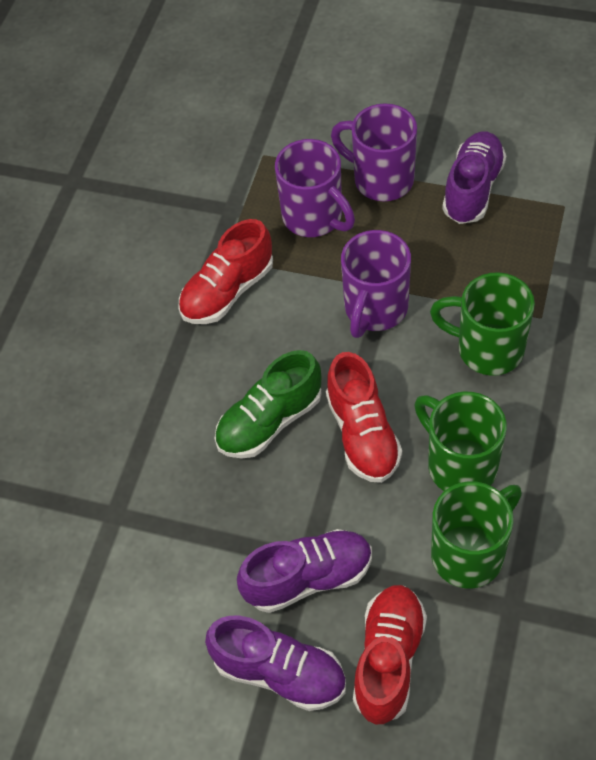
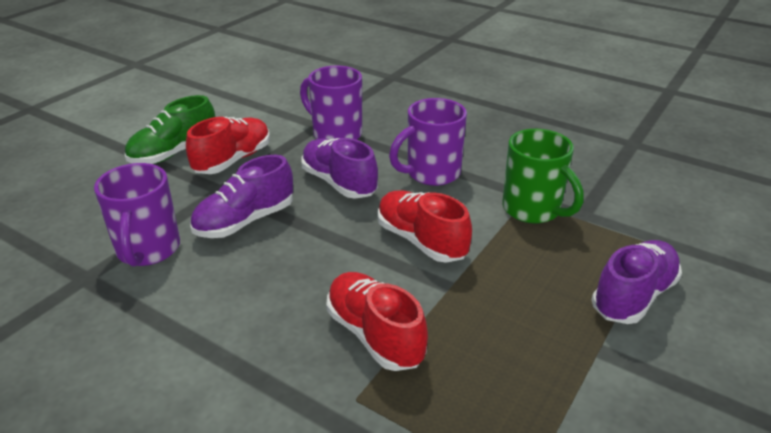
green mug: 3 -> 1

